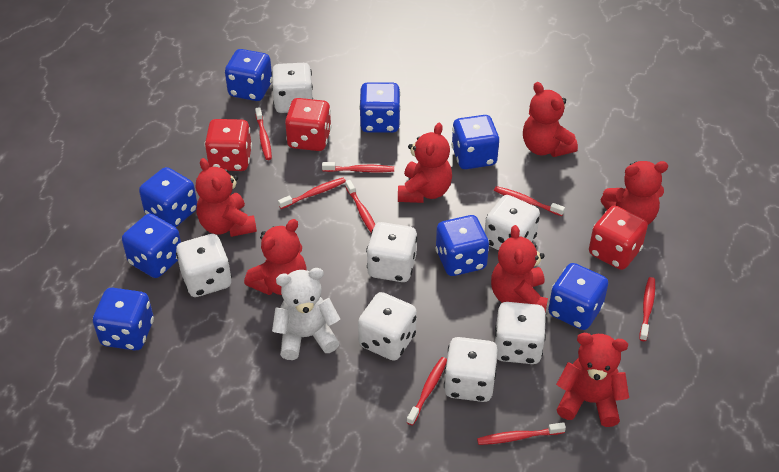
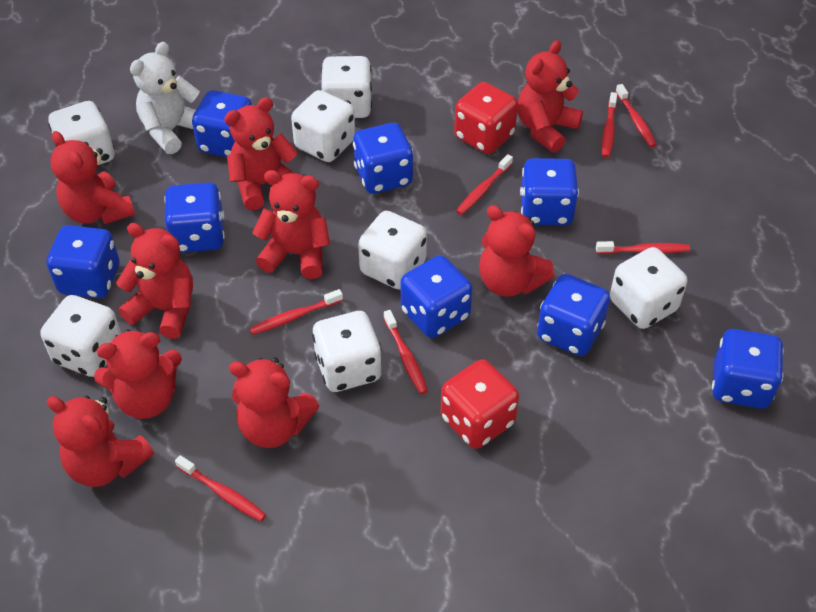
red dice: 3 -> 2
red teddy bear: 7 -> 9
red toothbrush: 8 -> 7

